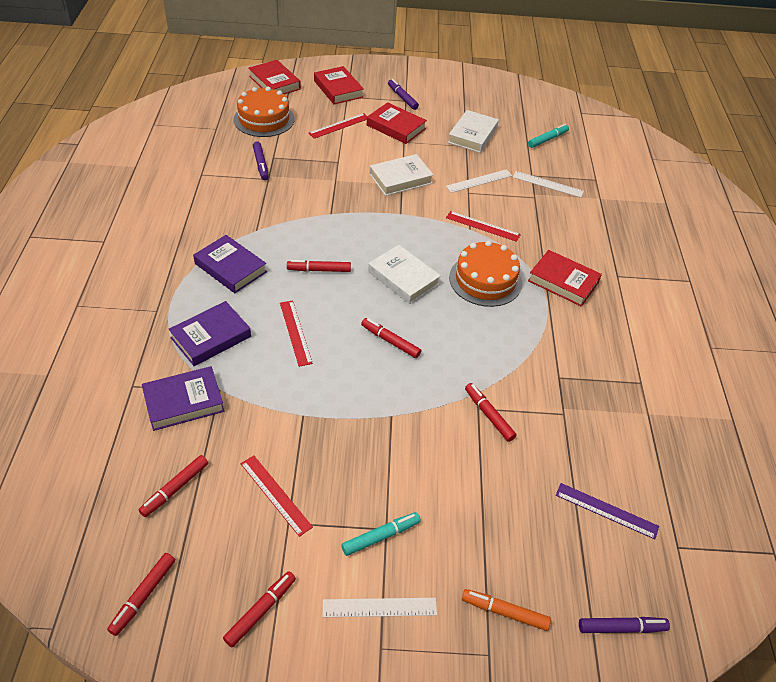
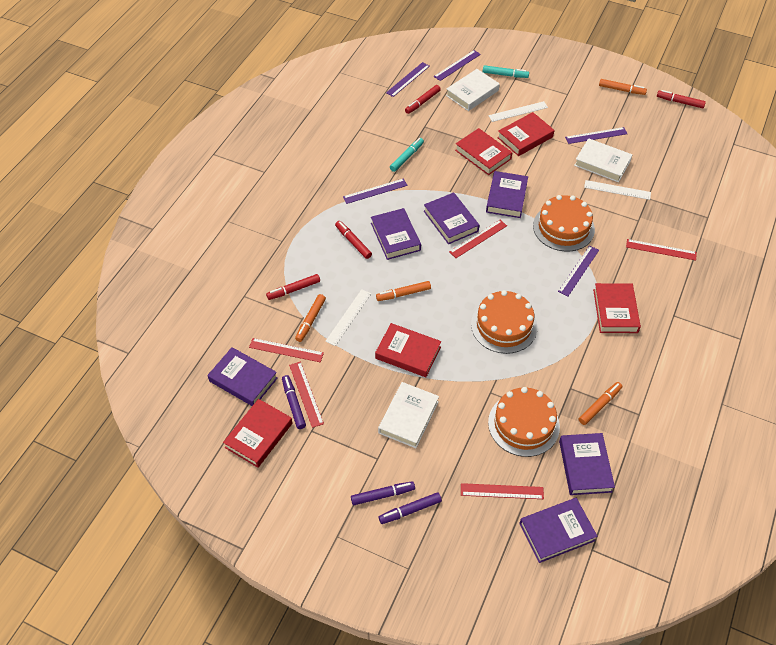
orange cake: 2 -> 3
orange marker: 1 -> 4
purple book: 3 -> 6
purple ruler: 1 -> 5
red book: 4 -> 5
red marker: 6 -> 4
red ruler: 4 -> 5

